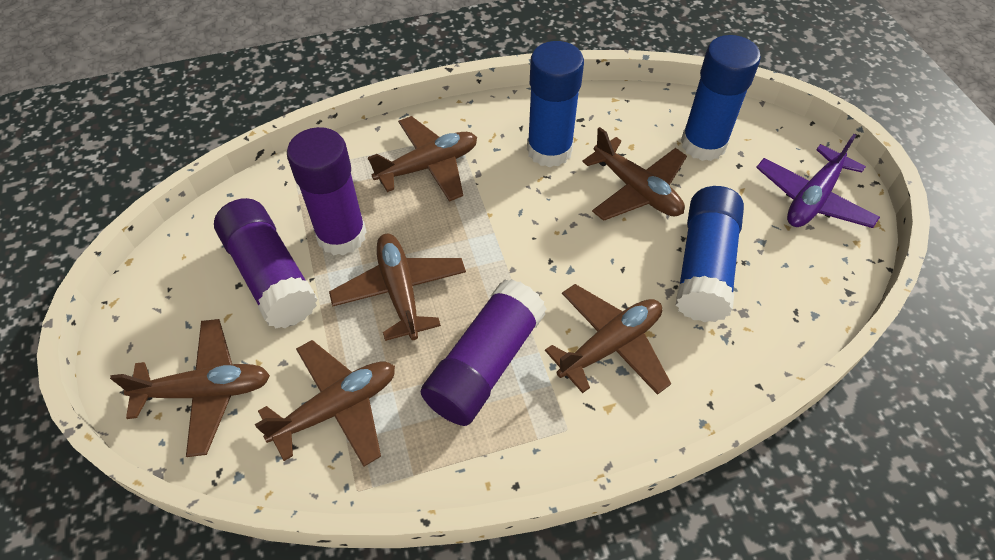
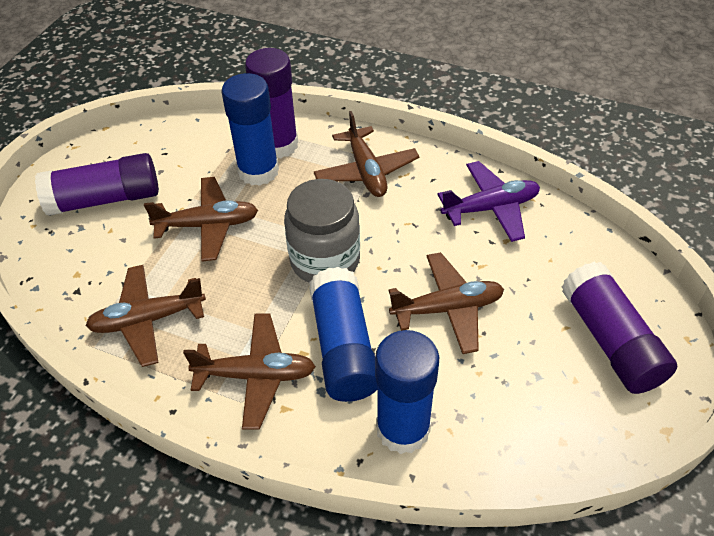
brown plane: 6 -> 5
grey jar: 0 -> 1

